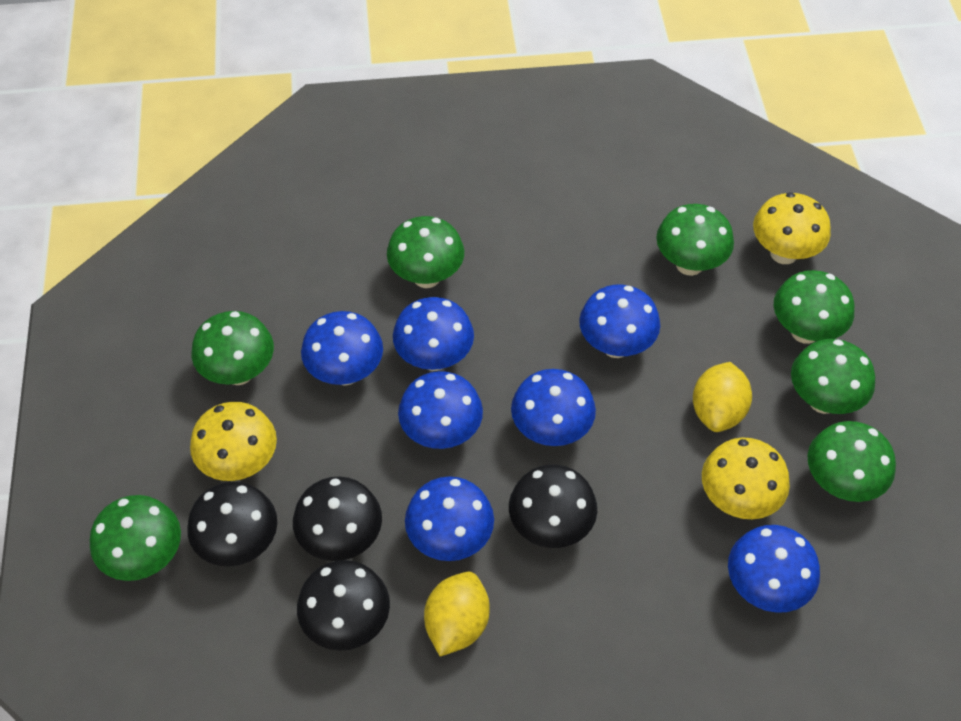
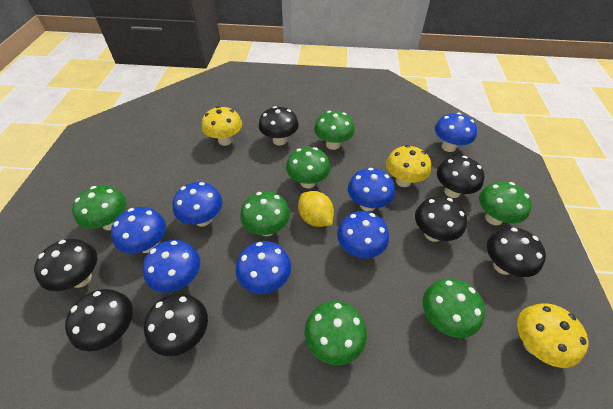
black mushroom: 4 -> 7
yellow lemon: 2 -> 1

